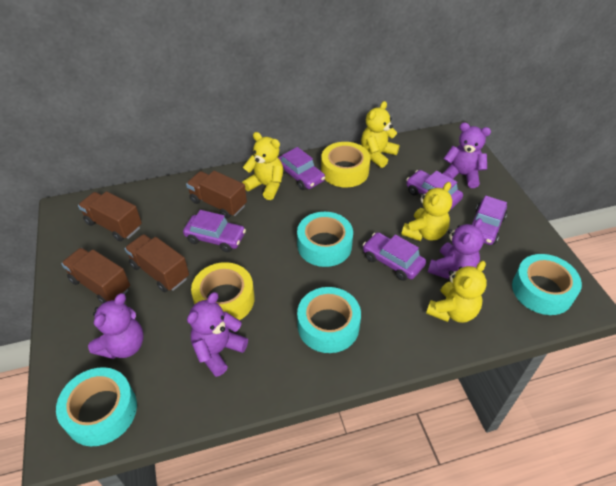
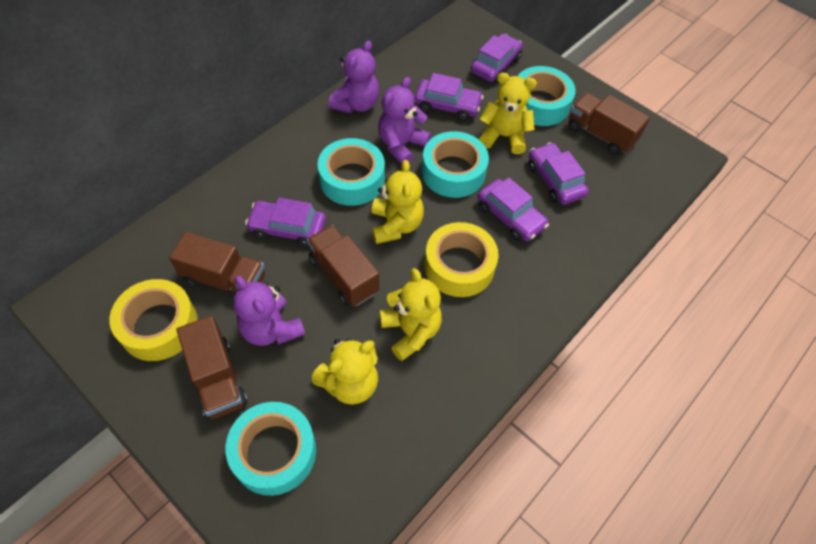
purple teddy bear: 4 -> 3

